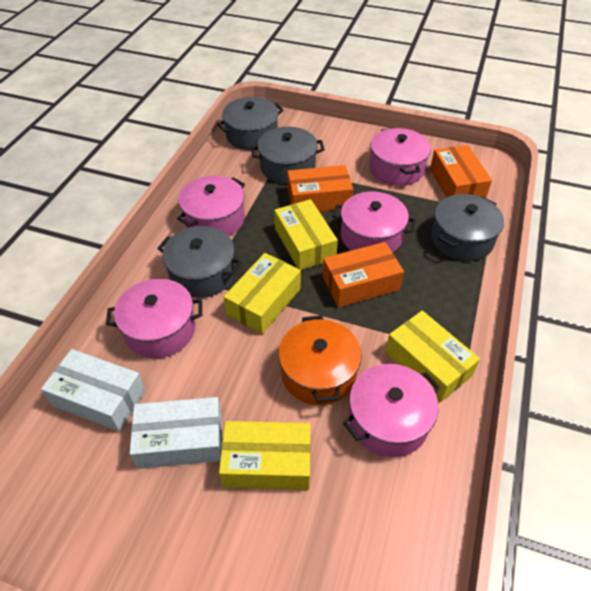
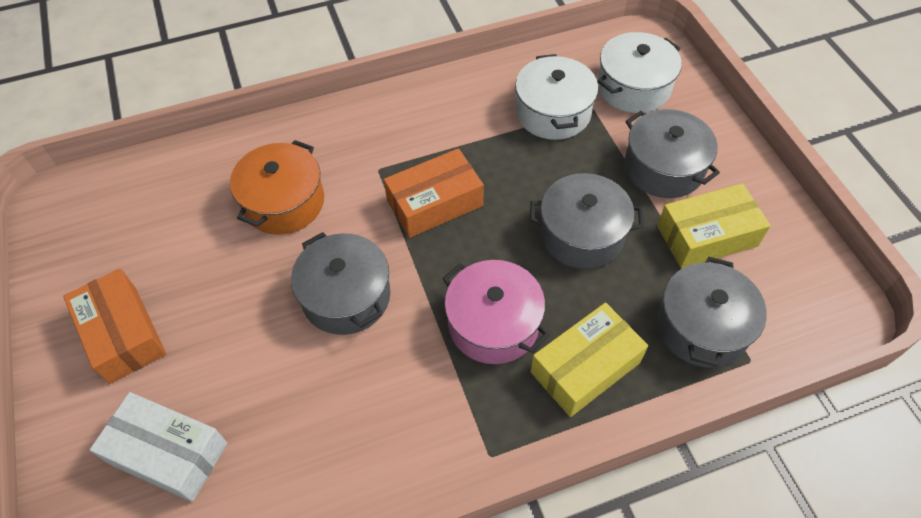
orange box: 3 -> 2
pink pot: 5 -> 1
white box: 2 -> 1
white pot: 0 -> 2
yellow box: 4 -> 2

